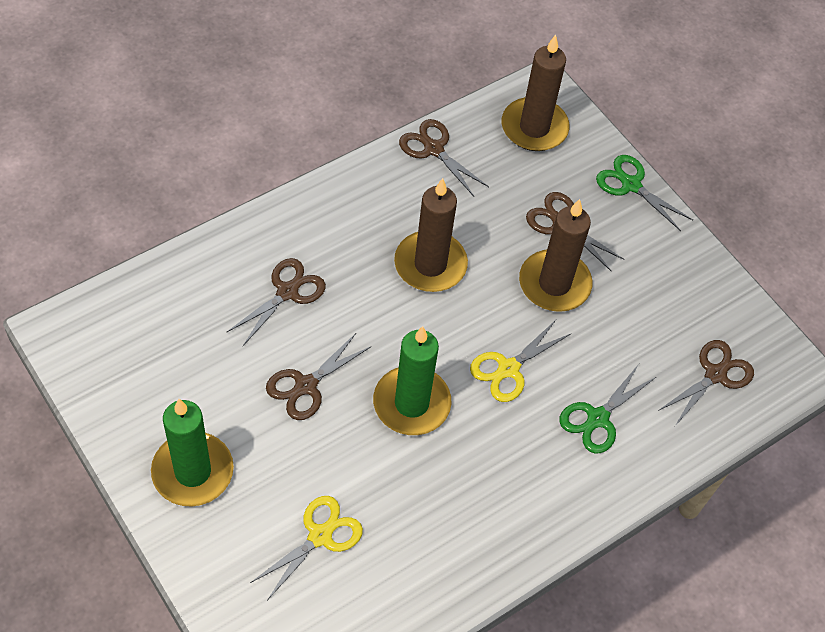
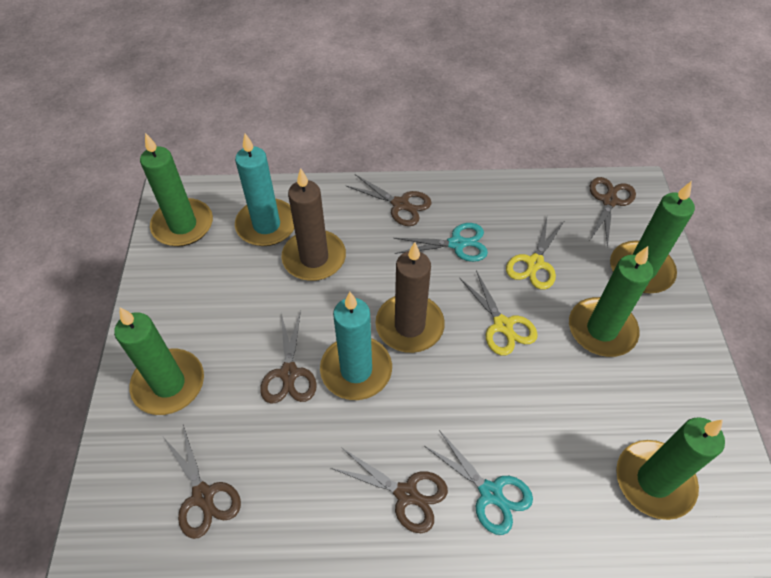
brown candle: 3 -> 2
green candle: 2 -> 5
green scissors: 2 -> 0
turquoise candle: 0 -> 2
turquoise scissors: 0 -> 2

